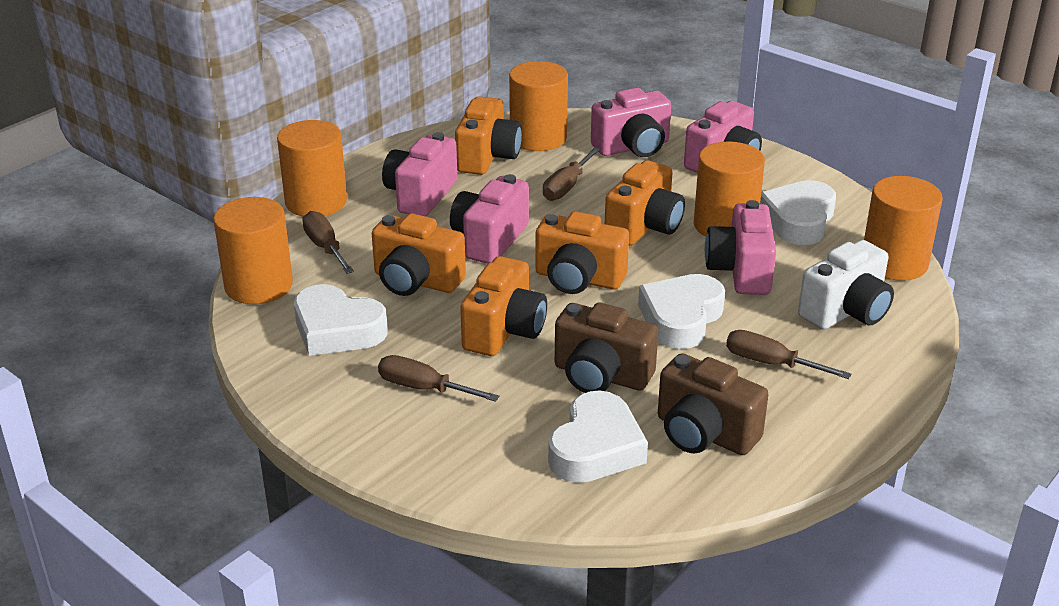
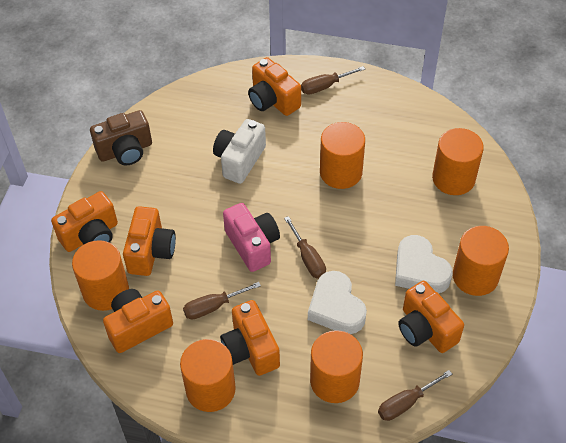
brown camera: 2 -> 1
orange camera: 5 -> 6
orange cylinder: 5 -> 6
pink camera: 5 -> 1
white heart: 4 -> 2

